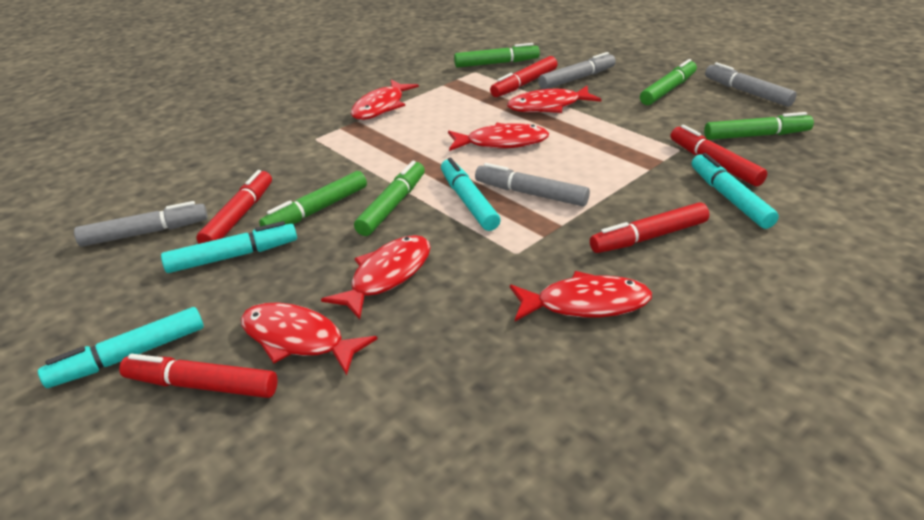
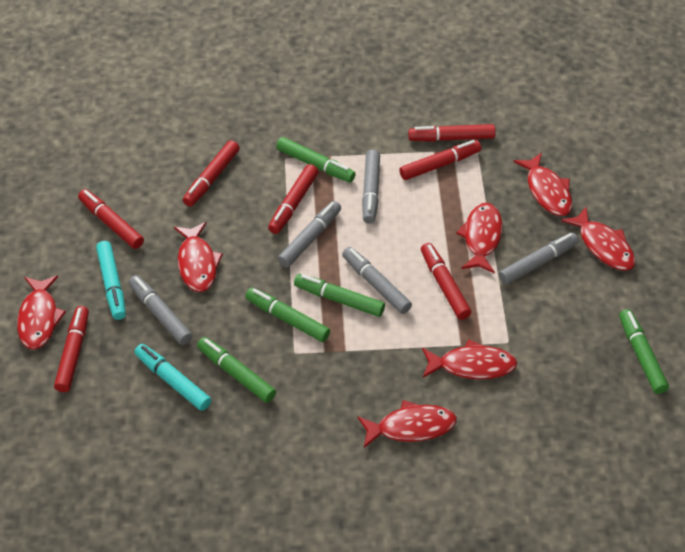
grey marker: 4 -> 5
red fish: 6 -> 7
red marker: 5 -> 7
turquoise marker: 4 -> 2

